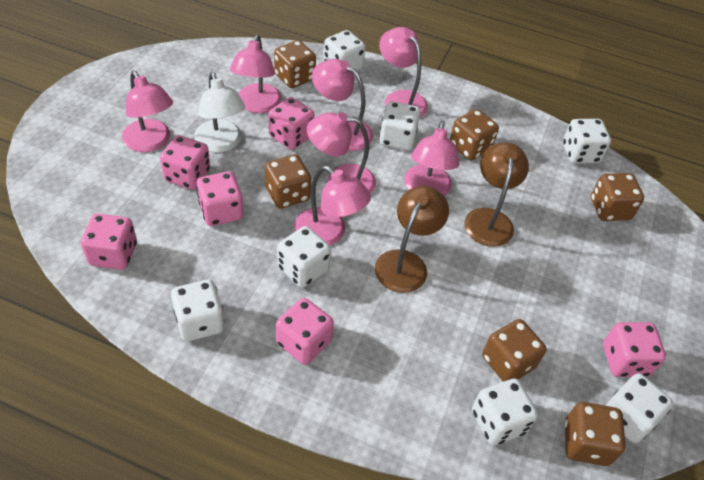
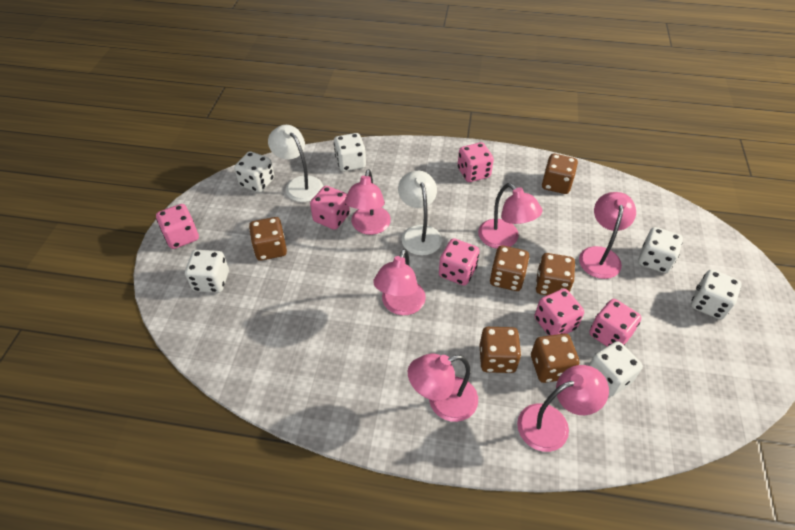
brown lamp: 2 -> 0
pink lamp: 7 -> 6
white dice: 7 -> 6
white lamp: 1 -> 2

